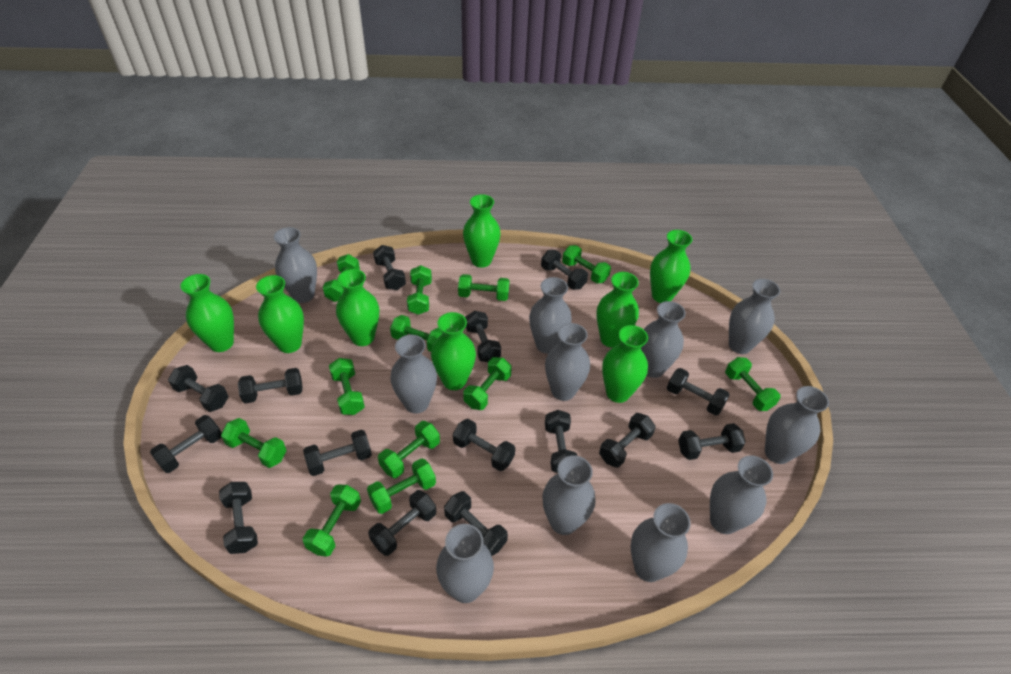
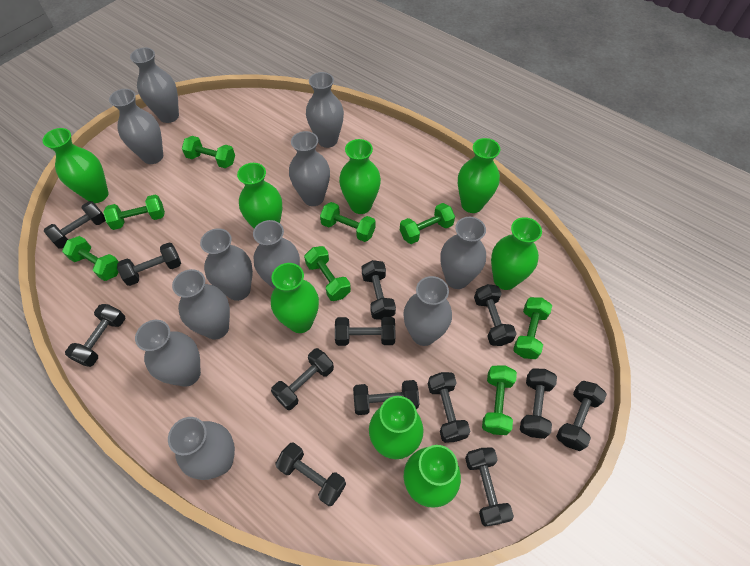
black dumbbell: 15 -> 13
green dumbbell: 12 -> 8

